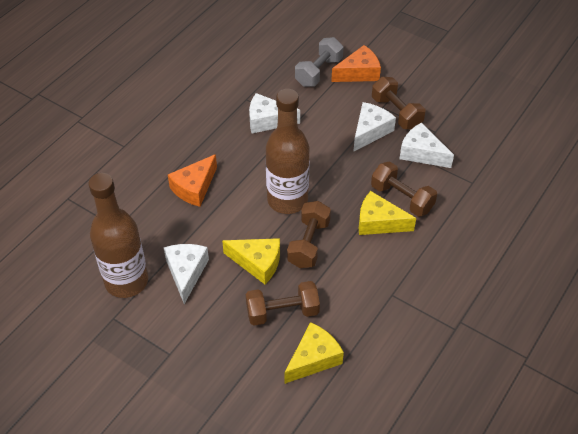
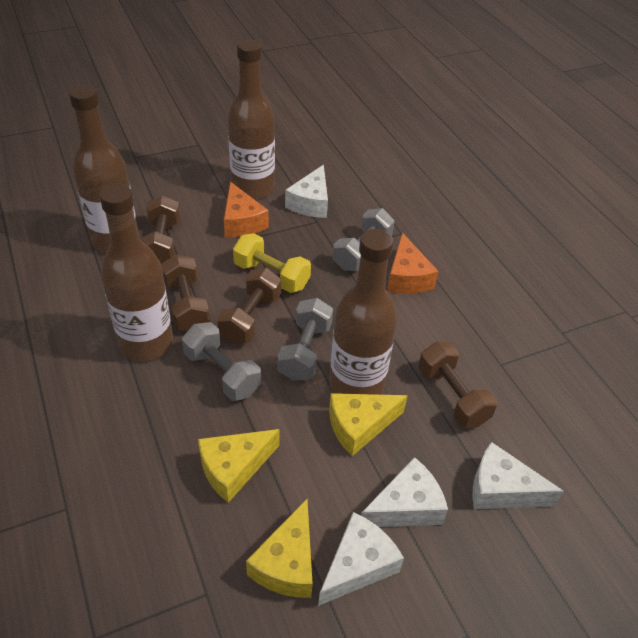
brown bottle: 2 -> 4
grey dumbbell: 1 -> 3
yellow dumbbell: 0 -> 1

